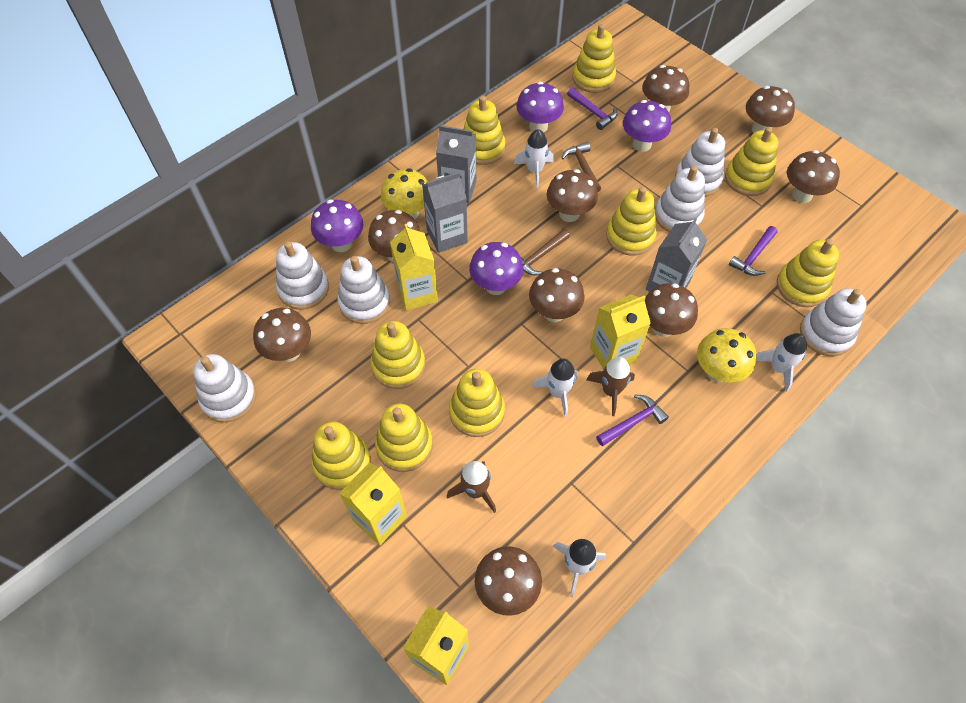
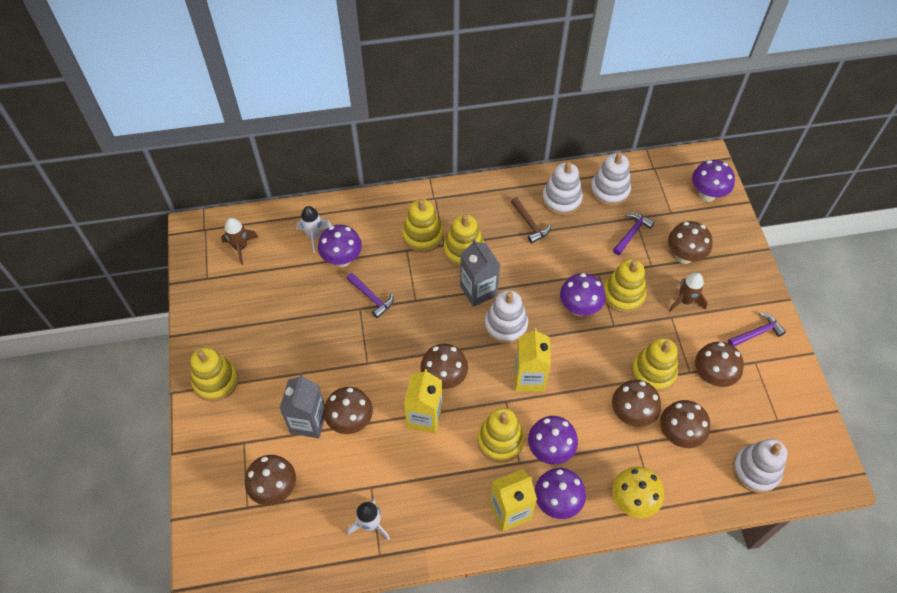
brown hammer: 2 -> 1
brown mushroom: 9 -> 7
grey carton: 3 -> 2
purple mushroom: 4 -> 5
white rocket: 4 -> 2
white stacking toy: 6 -> 4
yellow carton: 4 -> 3
yellow mushroom: 2 -> 1
yellow stacking toy: 9 -> 6

